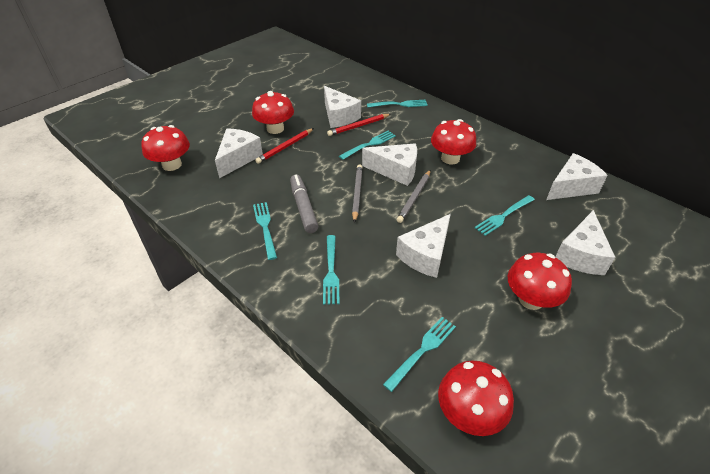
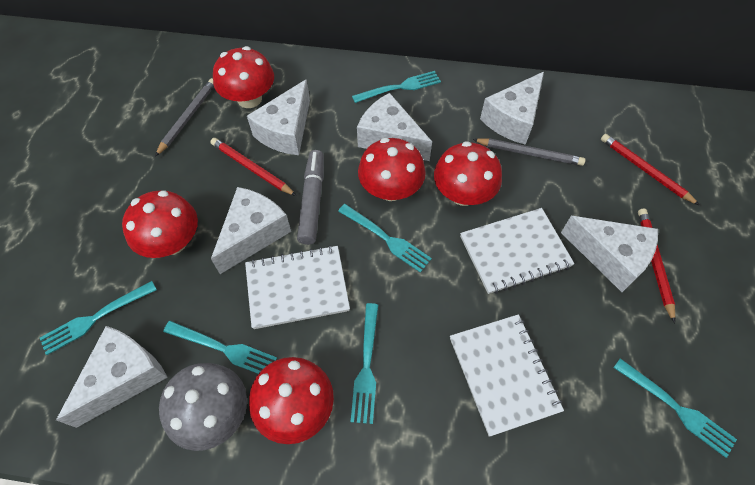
grey mushroom: 0 -> 1
red pencil: 2 -> 3
white notebook: 0 -> 3

